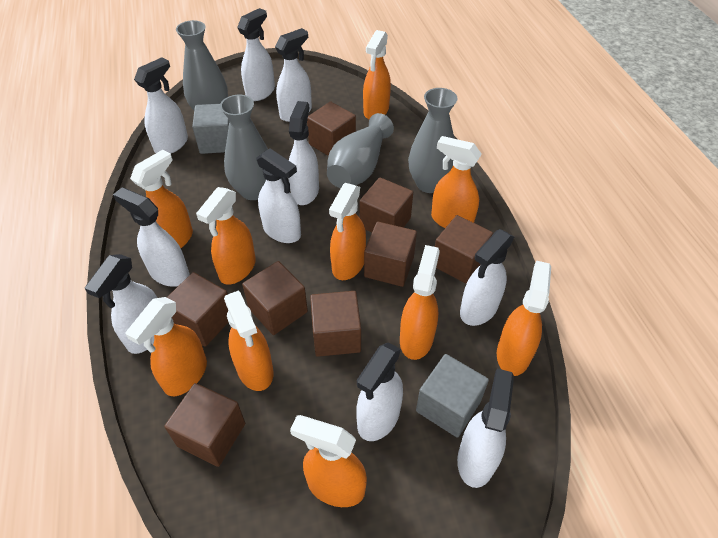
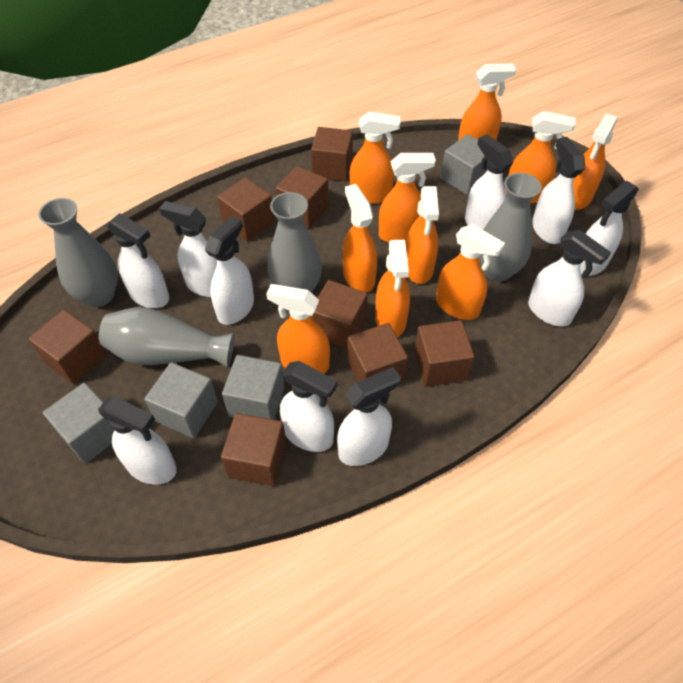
grey cube: 2 -> 4

